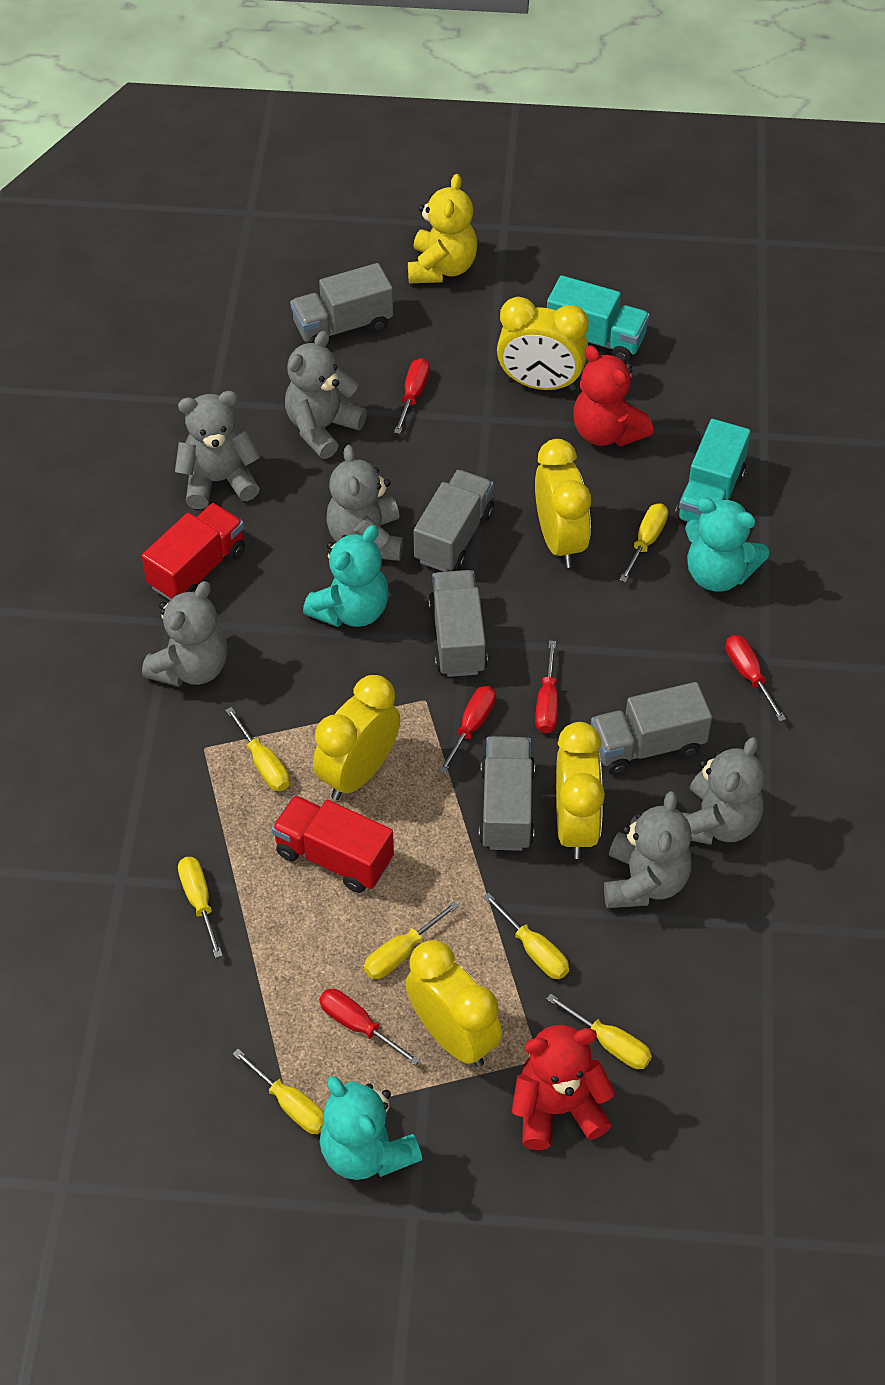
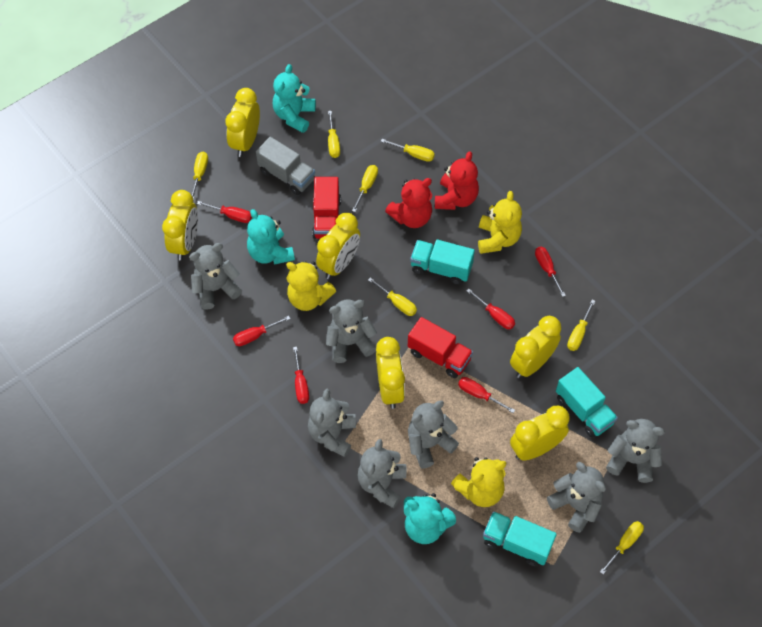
grey teddy bear: 6 -> 7
grey truck: 5 -> 1
red screwdriver: 5 -> 6
turquoise truck: 2 -> 3
yellow clock: 5 -> 6
yellow teddy bear: 1 -> 3

